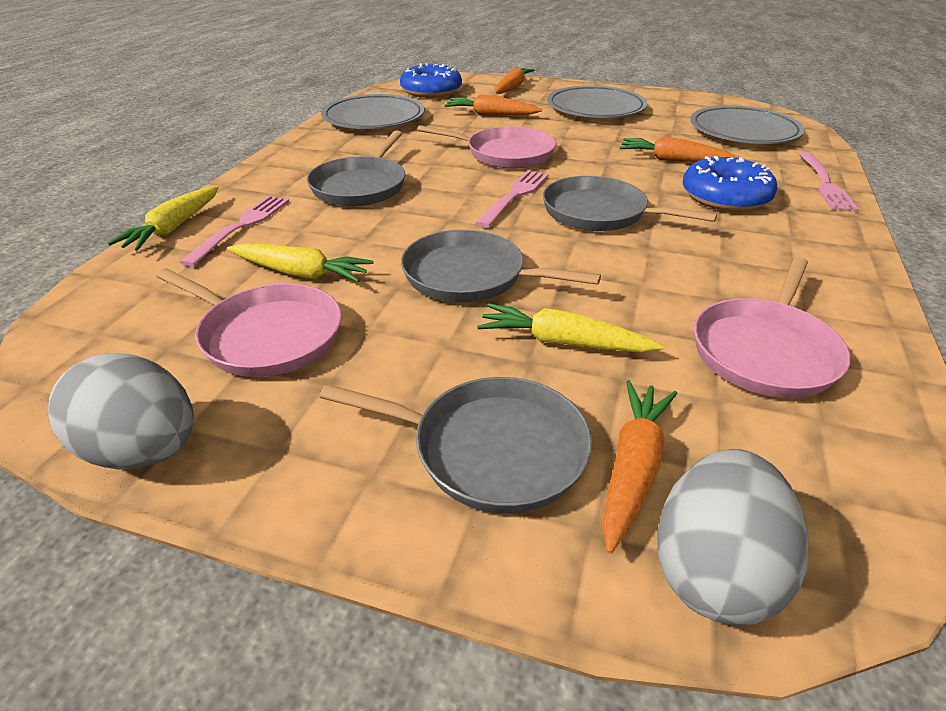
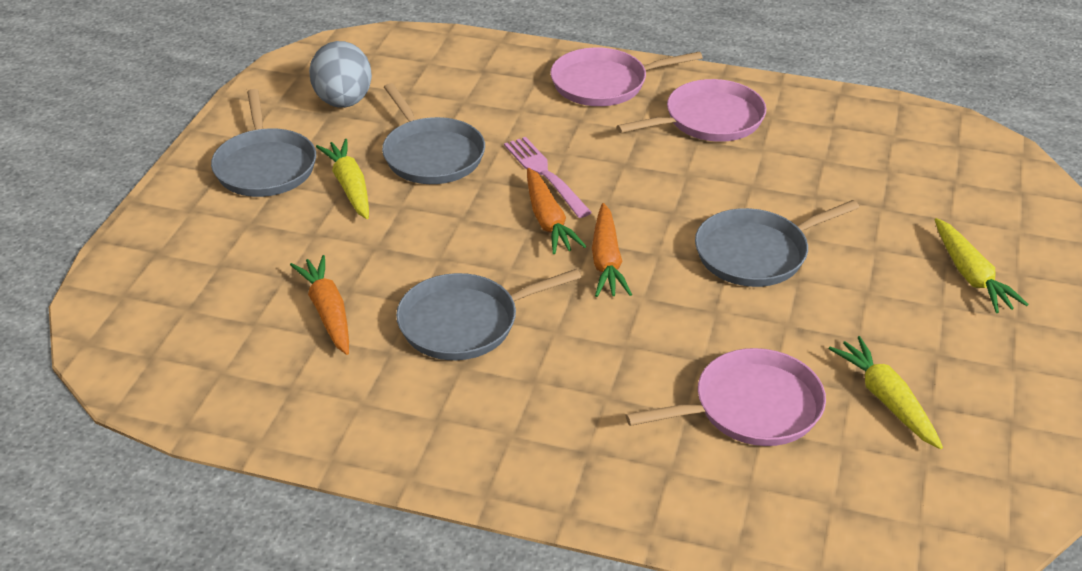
blue donut: 2 -> 0
grey egg: 2 -> 1
grey plate: 3 -> 0
orange carrot: 4 -> 3
pink fork: 3 -> 1

